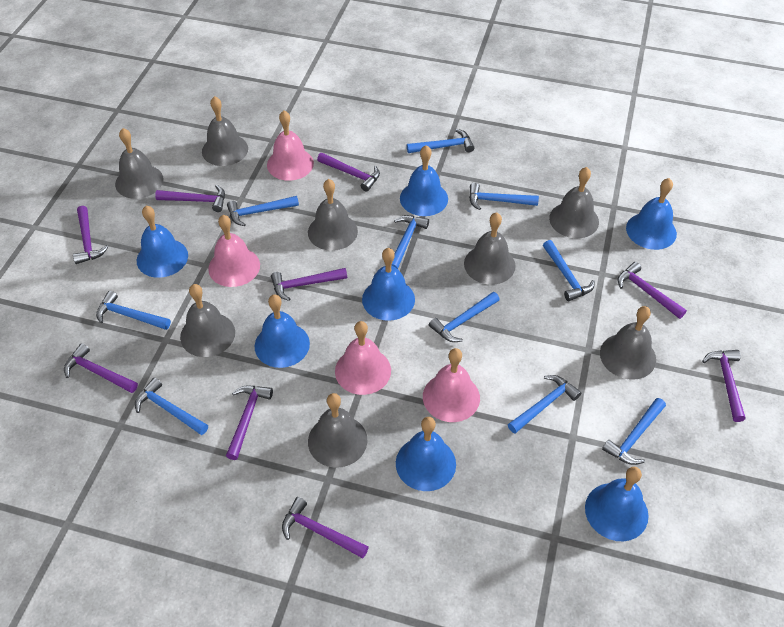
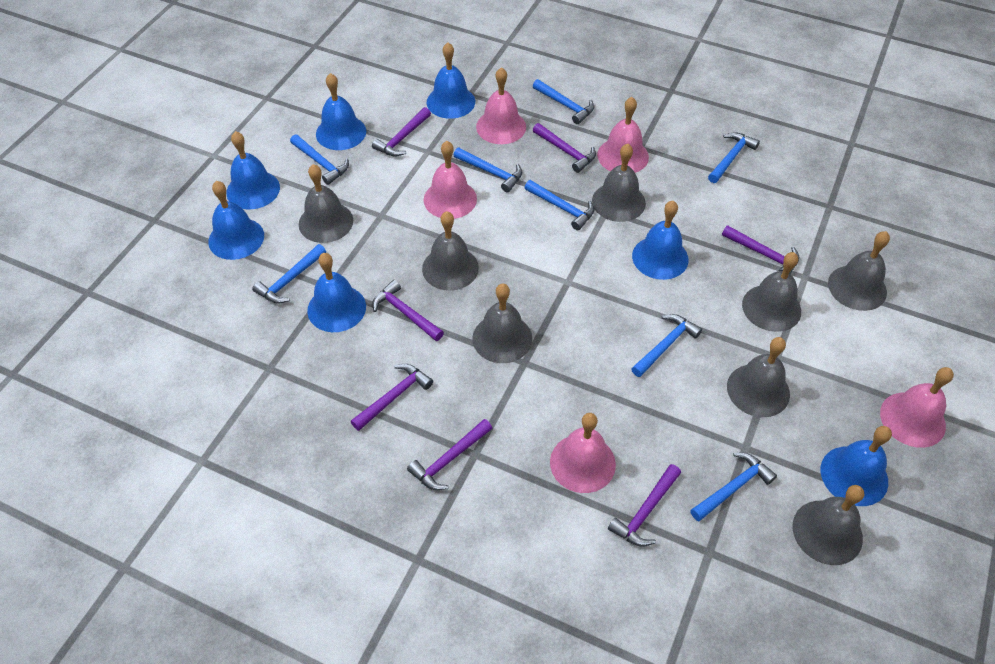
blue hammer: 10 -> 8
pink bell: 4 -> 5
purple hammer: 9 -> 7

